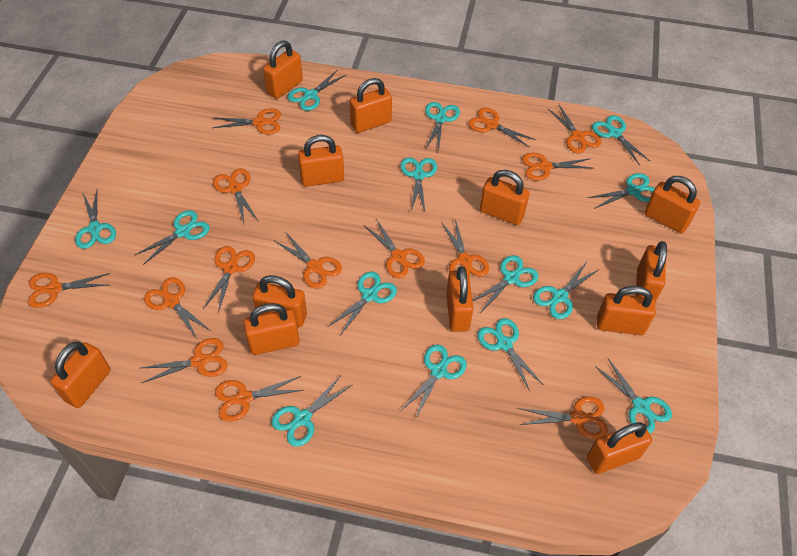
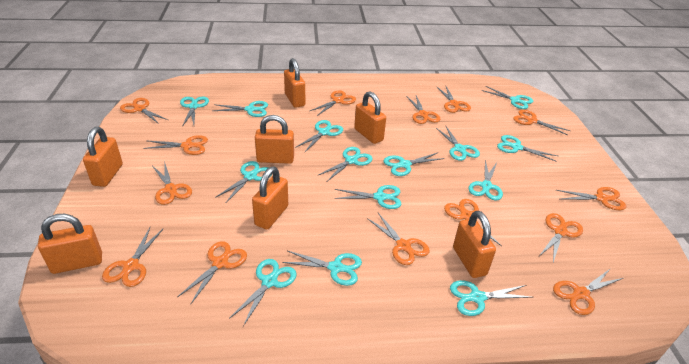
orange padlock: 12 -> 7

